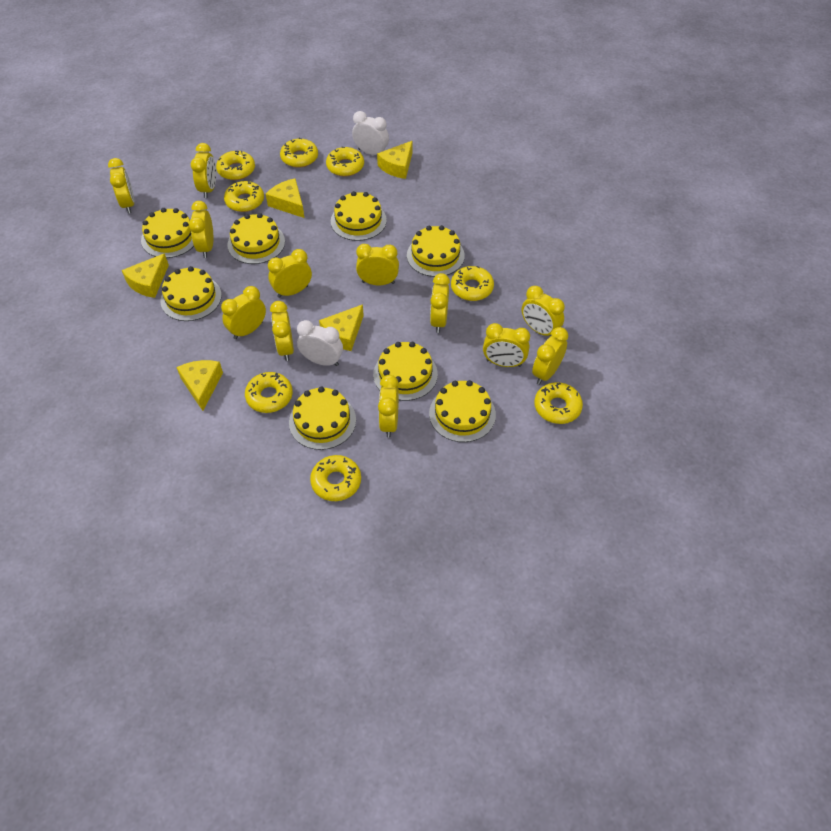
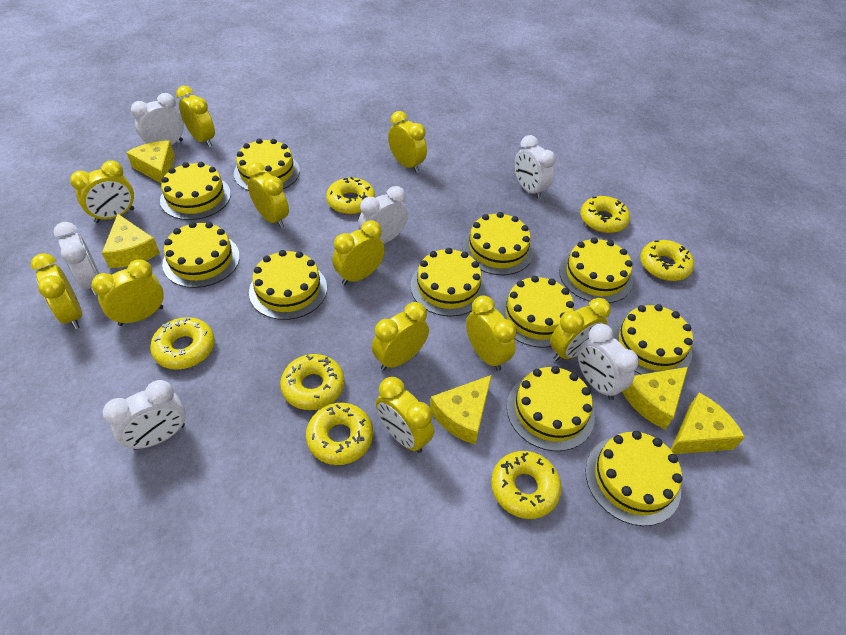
white clock: 2 -> 6
yellow cake: 8 -> 11
yellow clock: 12 -> 11
yellow donut: 8 -> 7

